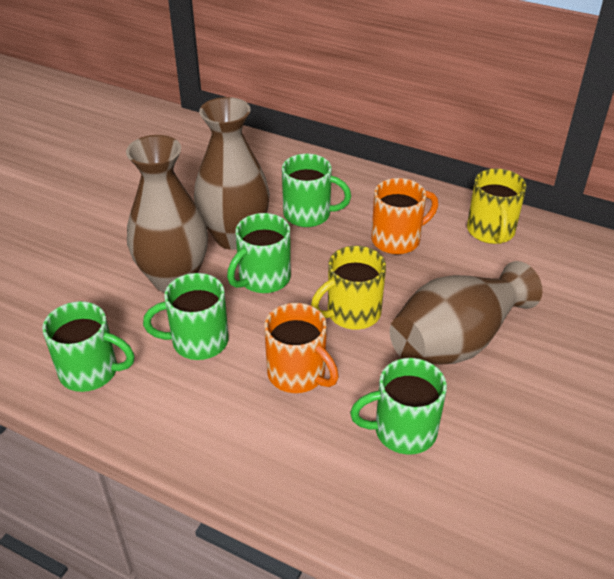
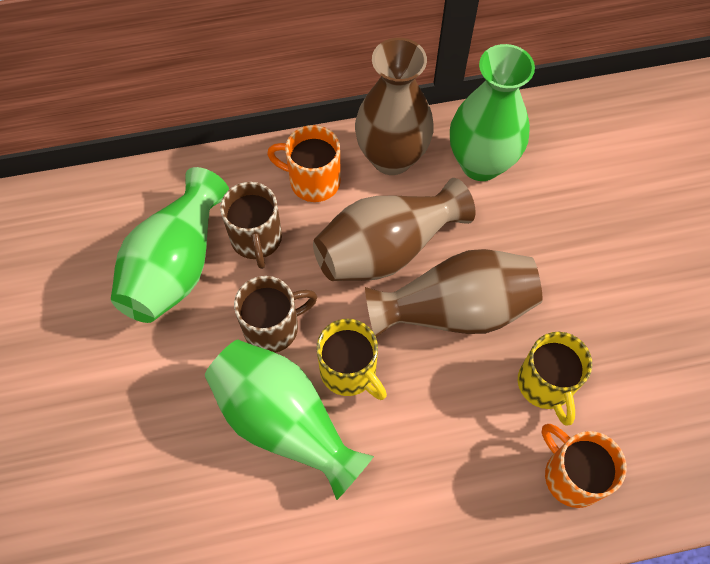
brown mug: 0 -> 2
green mug: 5 -> 0
green vase: 0 -> 3

